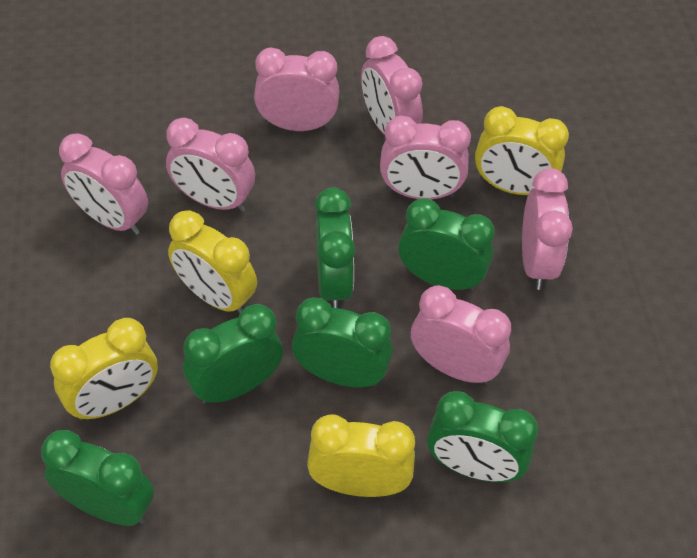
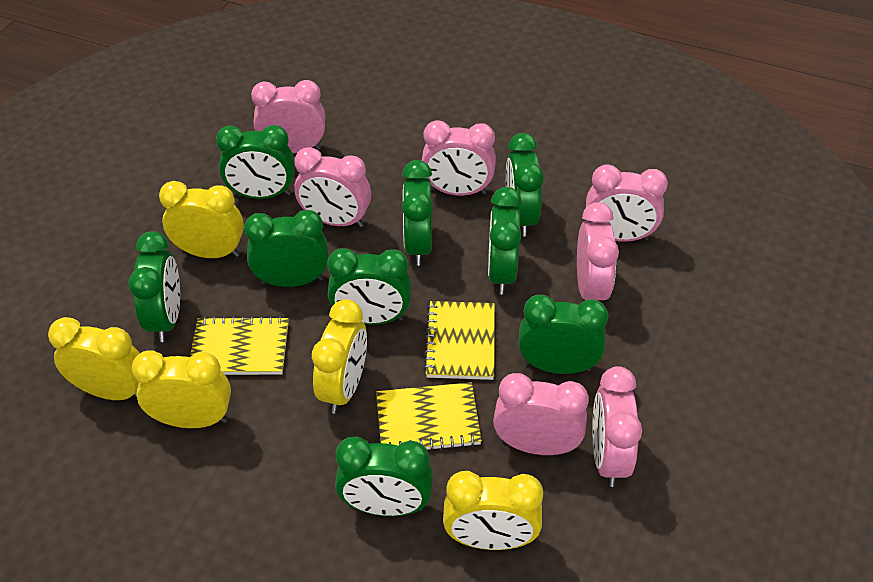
green clock: 6 -> 9
yellow clock: 4 -> 5
yellow notebook: 0 -> 3

